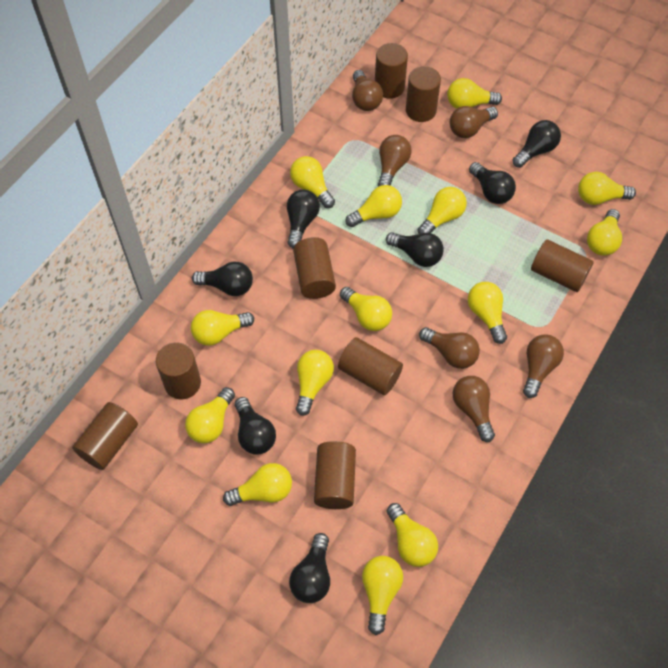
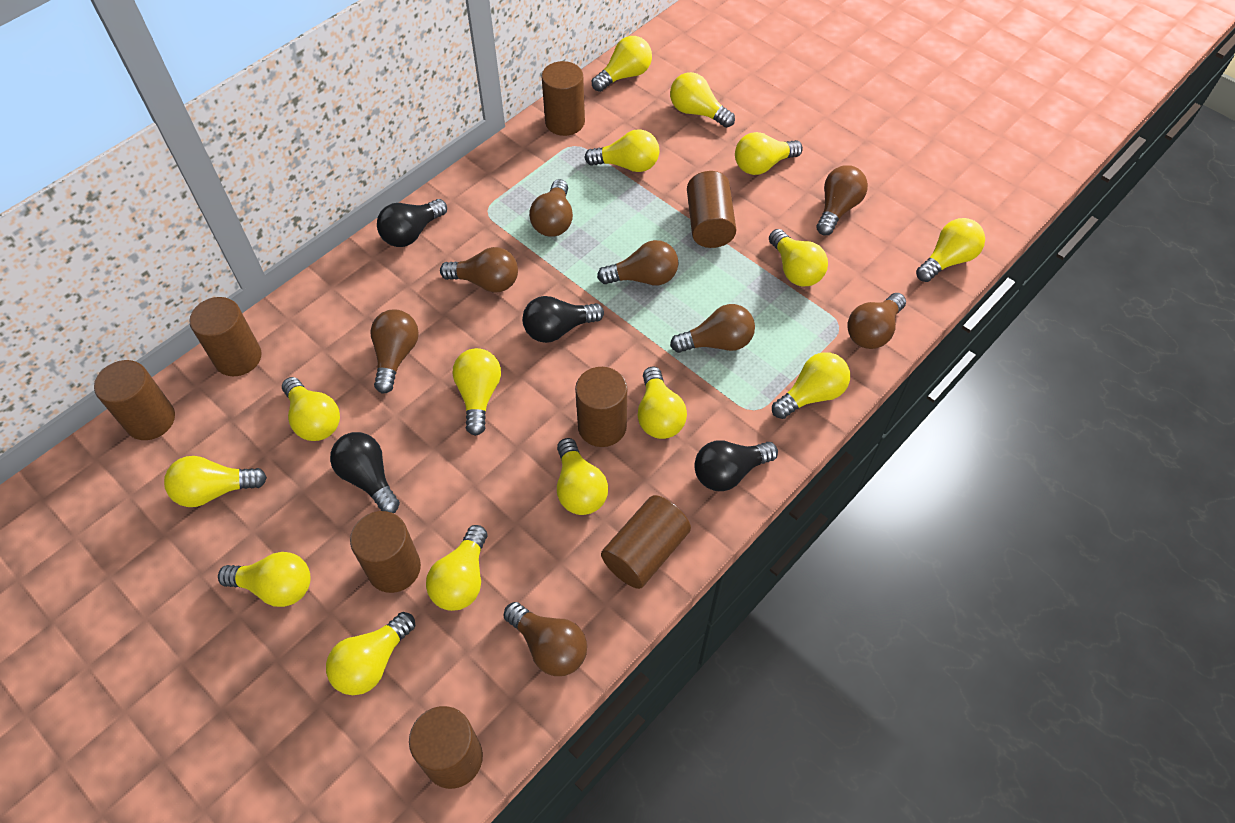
black light bulb: 7 -> 4
brown light bulb: 6 -> 8
yellow light bulb: 14 -> 15

